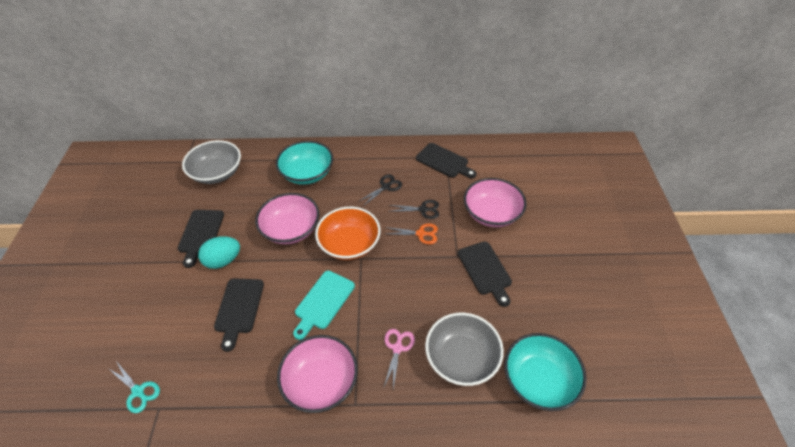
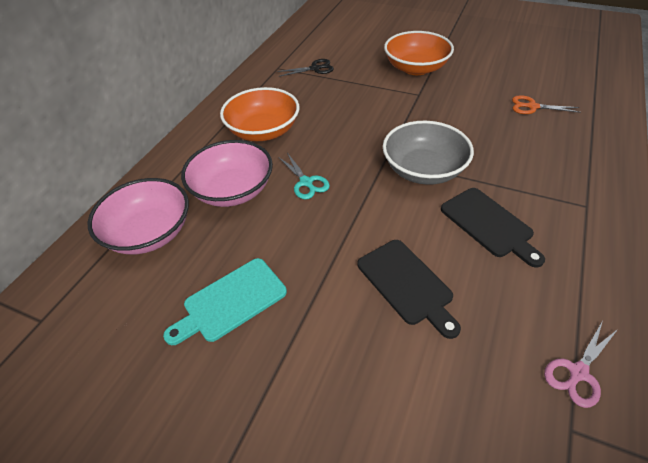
black cutting board: 4 -> 2
black scissors: 2 -> 1
grey bowl: 2 -> 1
orange bowl: 1 -> 2
pink bowl: 3 -> 2
turquoise bowl: 2 -> 0
turquoise egg: 1 -> 0

